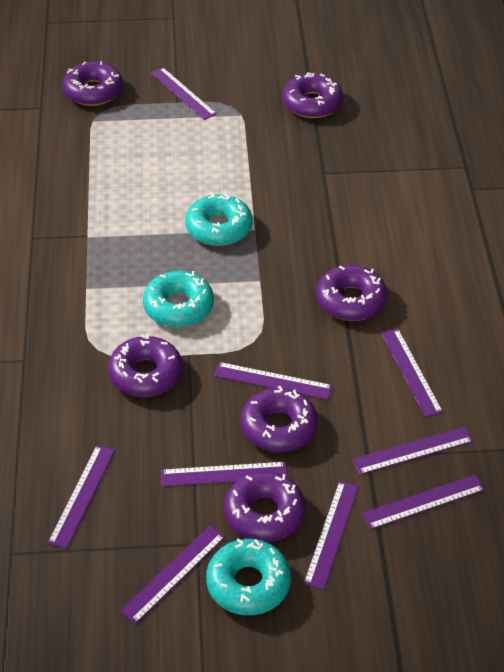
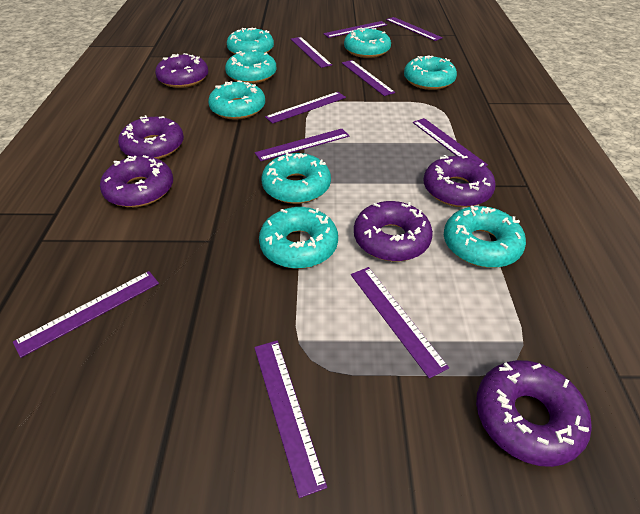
purple ruler: 9 -> 10
turquoise donut: 3 -> 8

